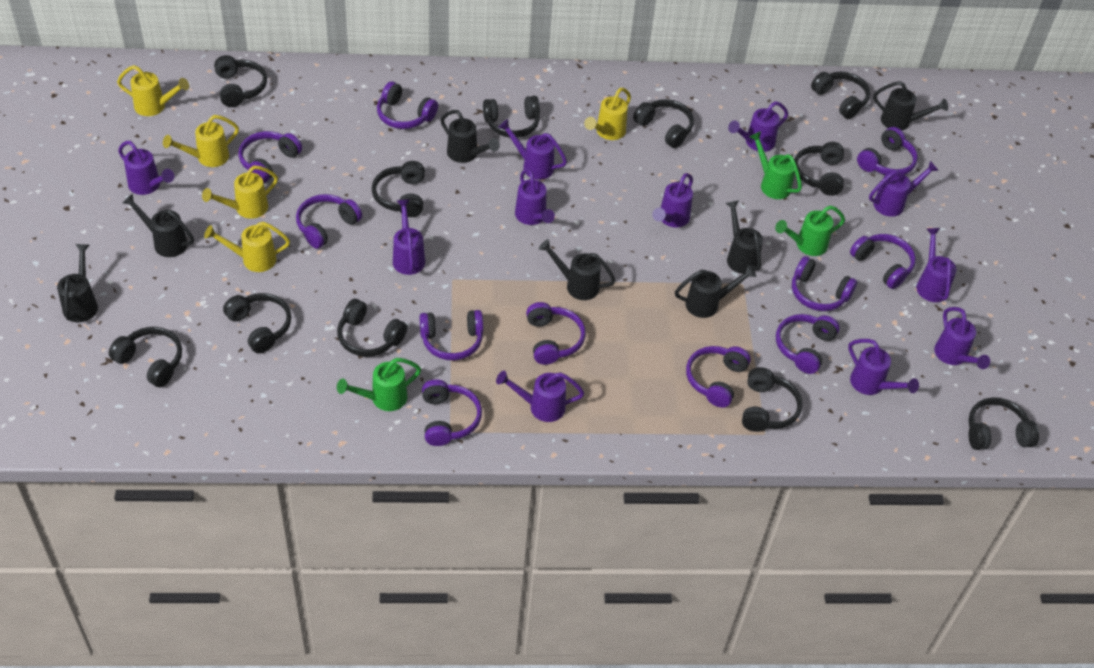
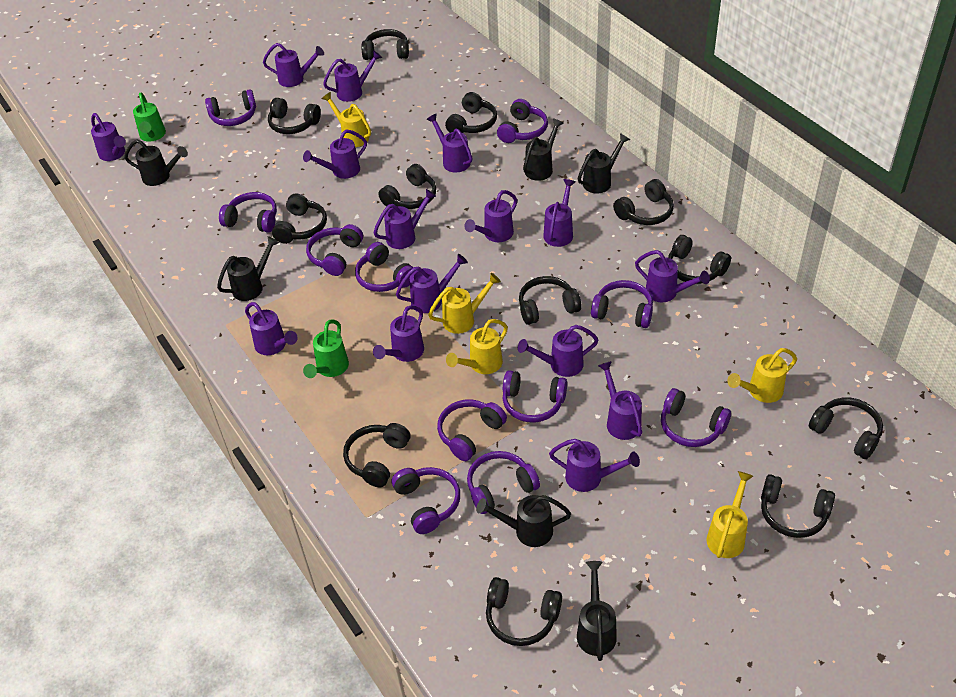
black headphones: 11 -> 12
black watering can: 7 -> 6
green watering can: 3 -> 2
purple watering can: 11 -> 15

